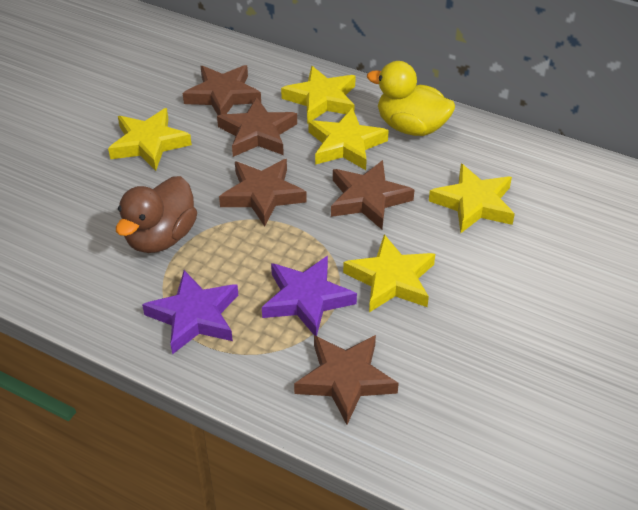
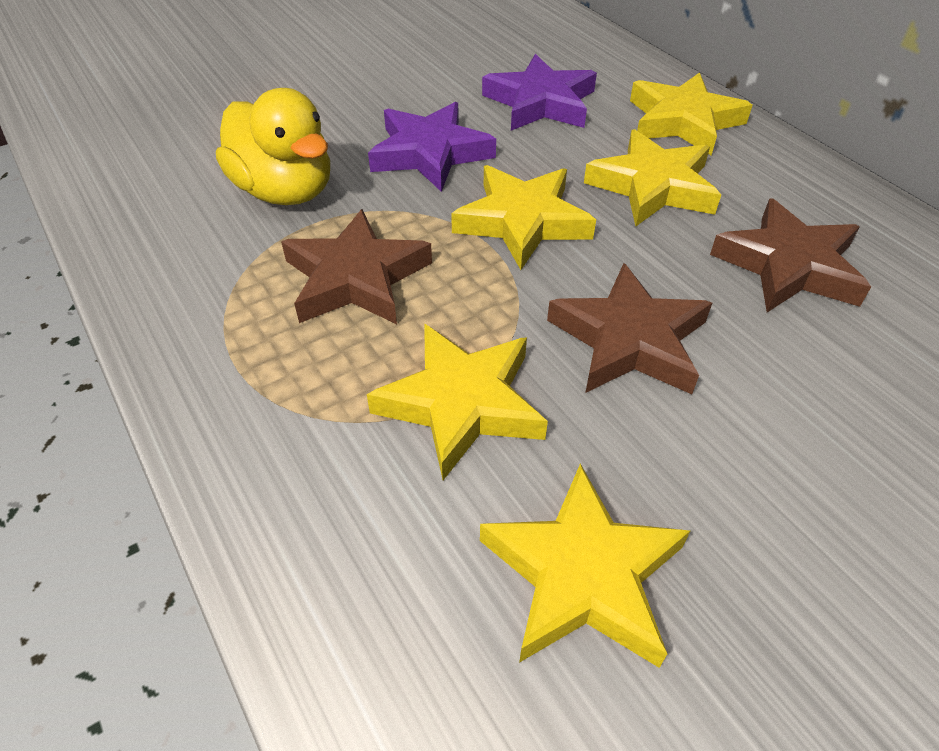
brown duck: 1 -> 0
brown star: 5 -> 3

